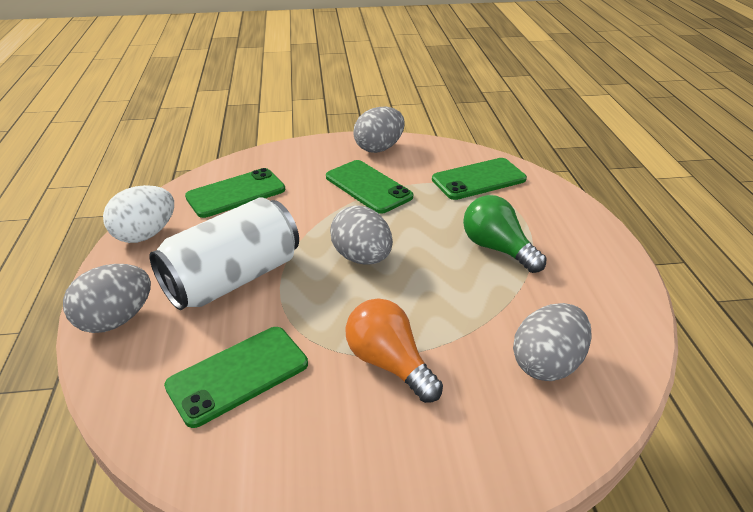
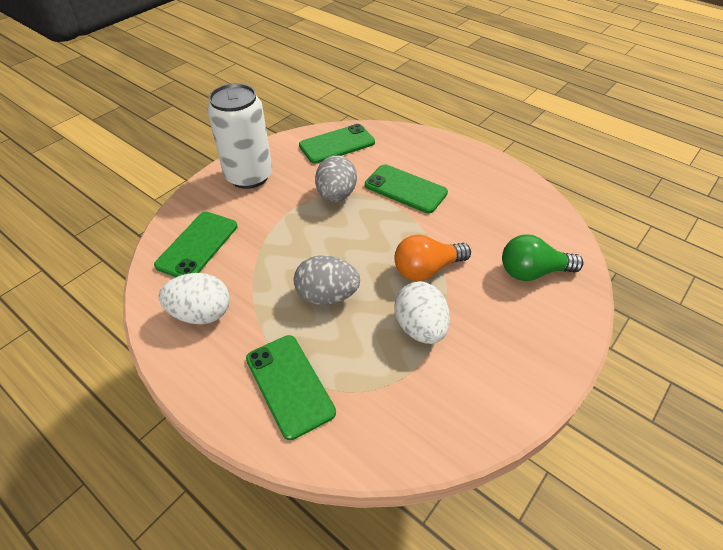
grey egg: 4 -> 2
white egg: 1 -> 2

